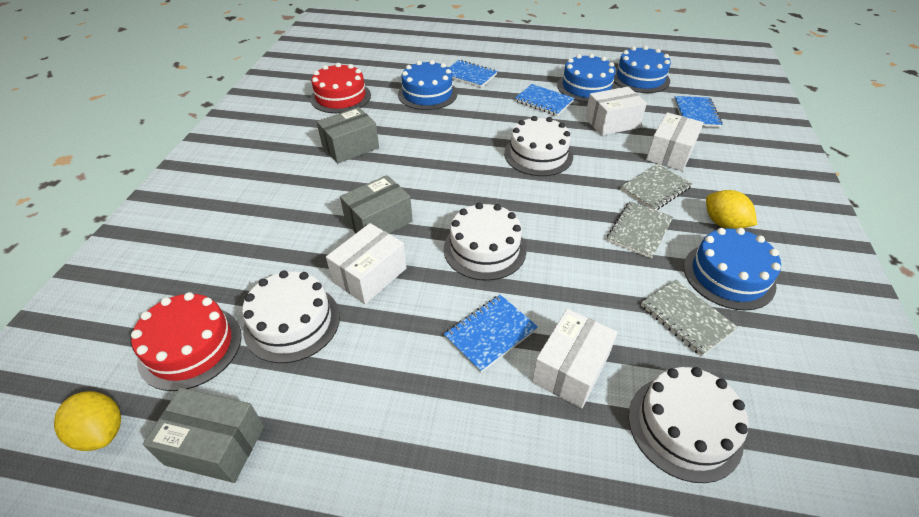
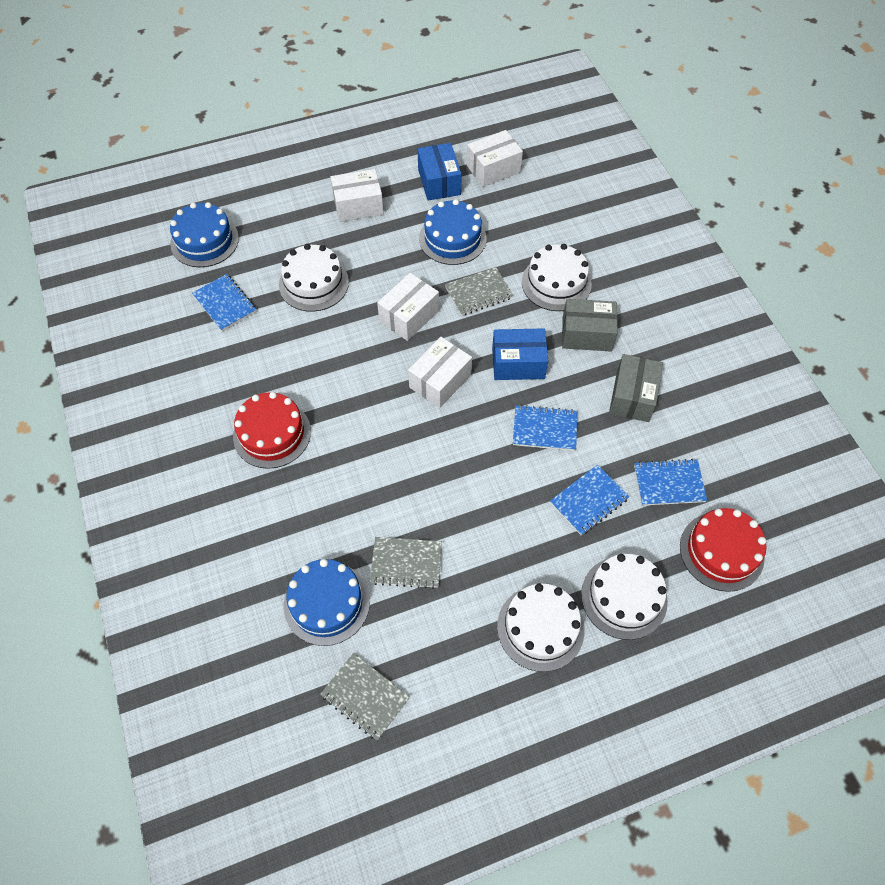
blue box: 0 -> 2
blue cake: 4 -> 3
grey box: 3 -> 2
yellow lemon: 2 -> 0

